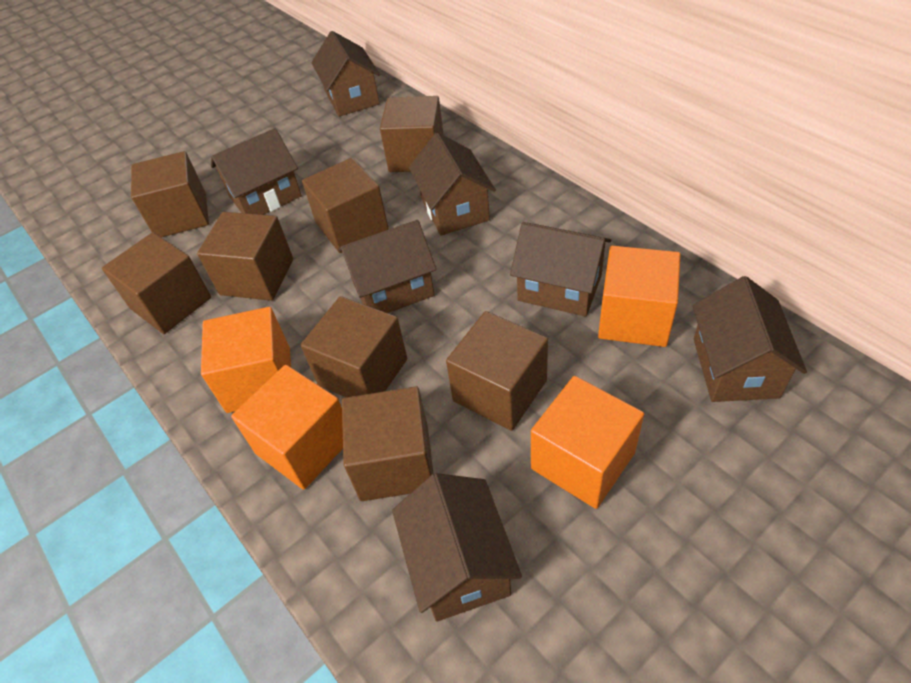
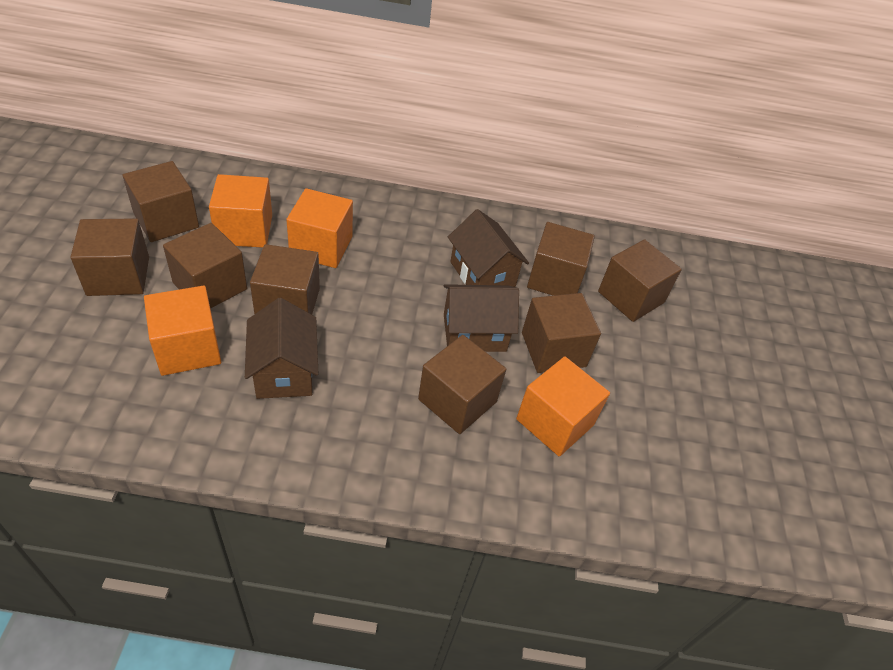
brown house: 7 -> 3

